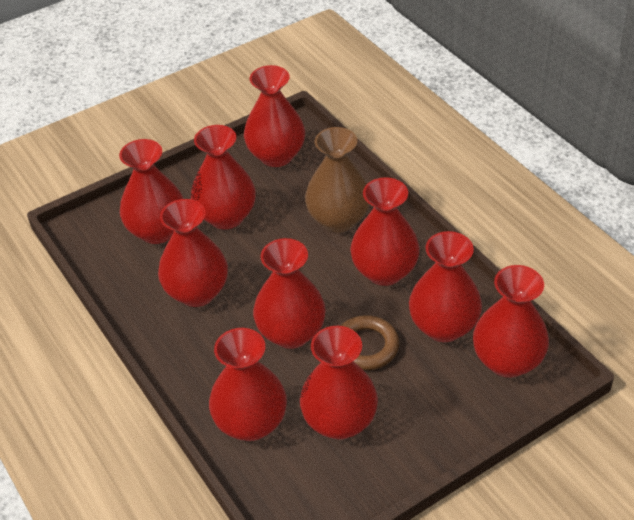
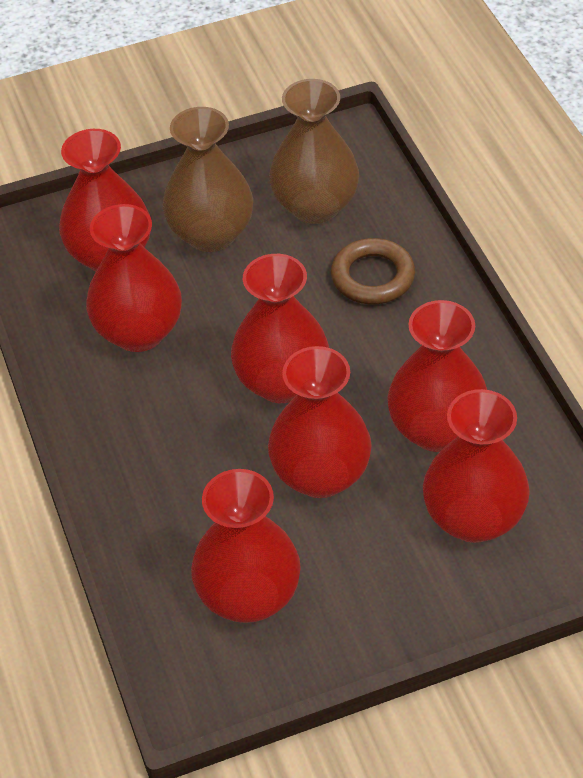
brown vase: 1 -> 2
red vase: 10 -> 7

